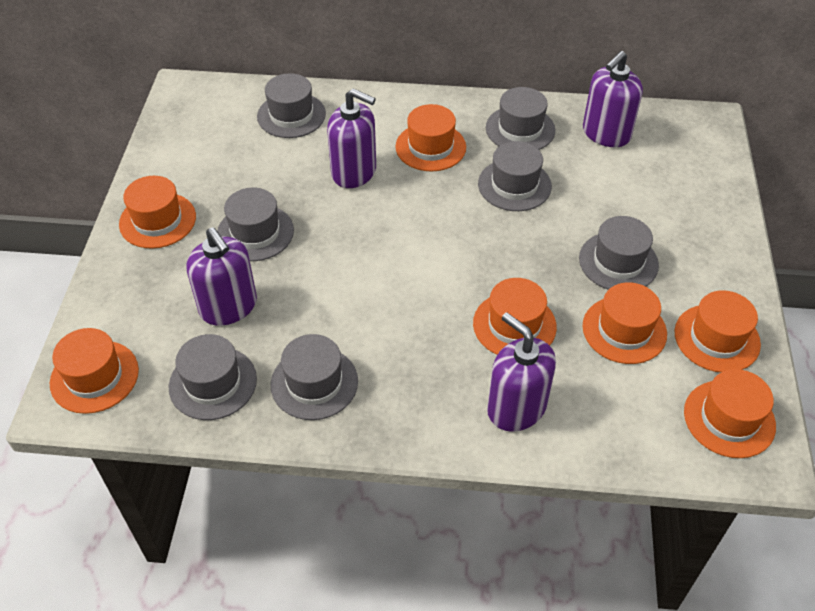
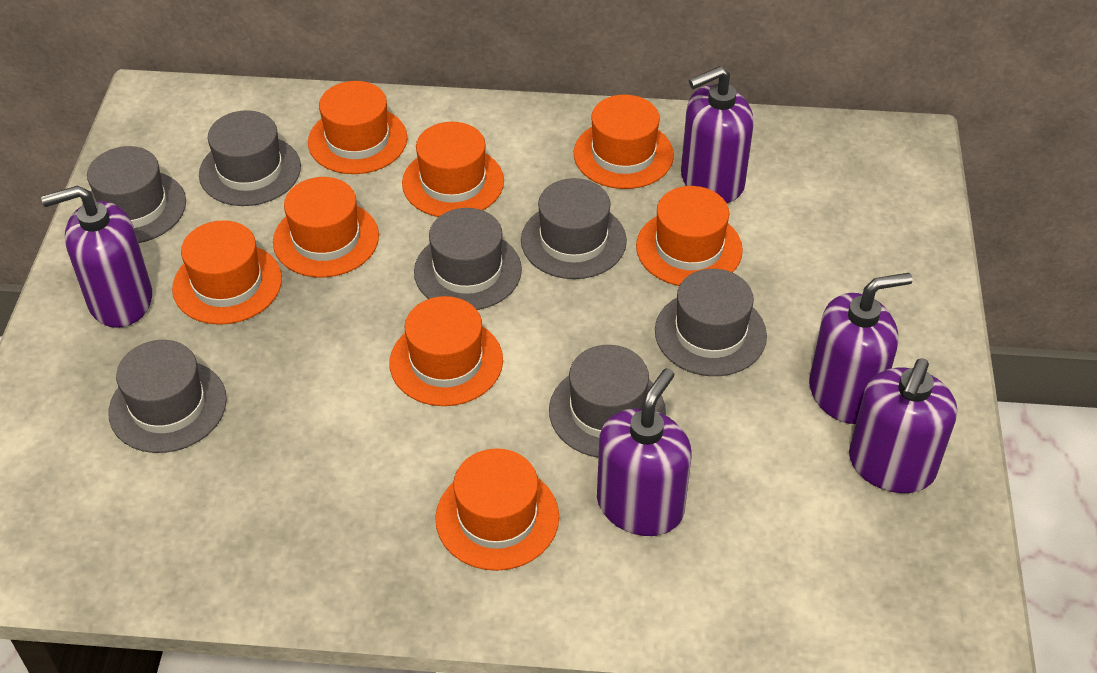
orange hat: 7 -> 8
purple soap dispenser: 4 -> 5

